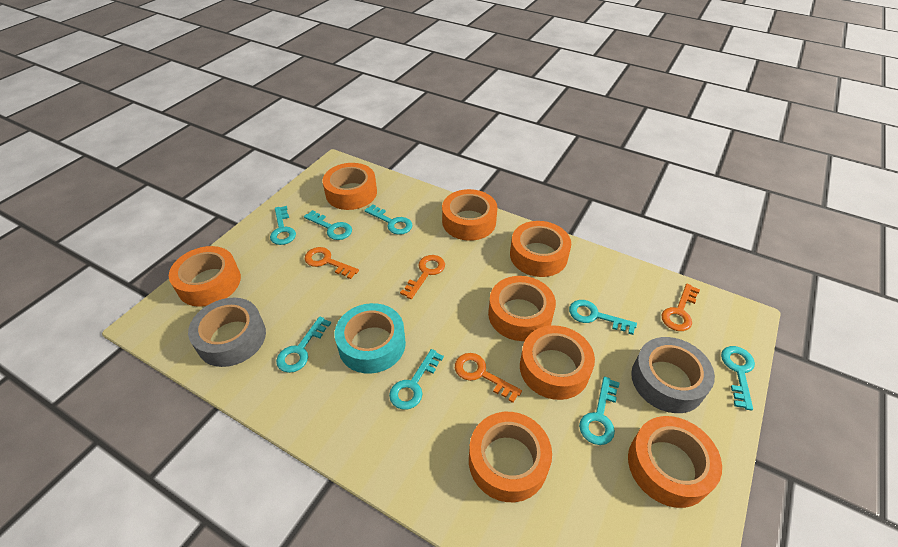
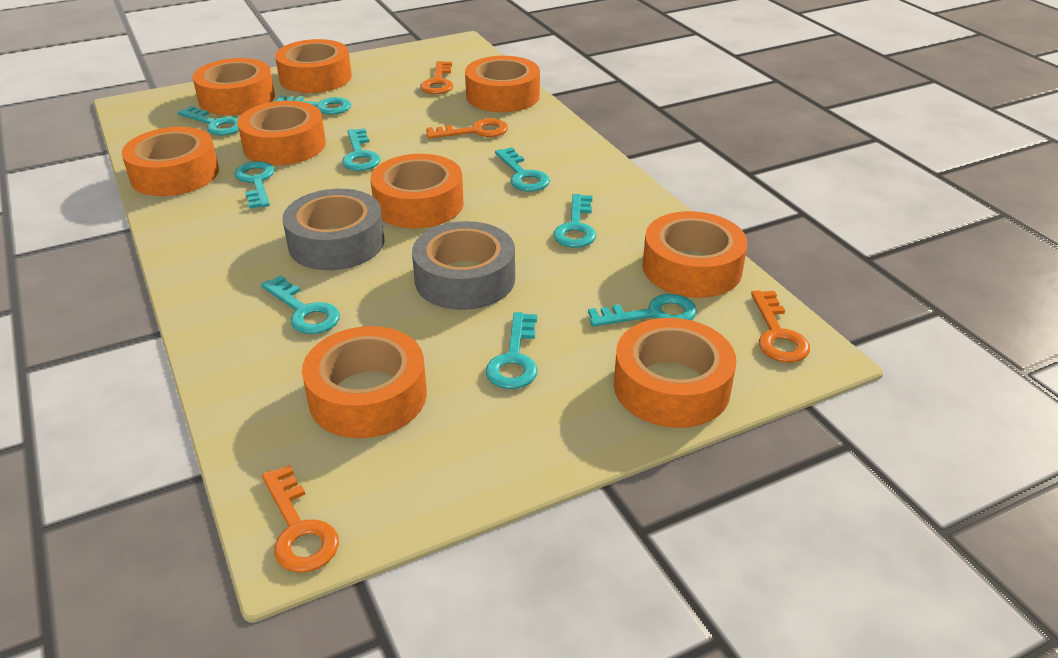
orange tape: 8 -> 9
turquoise key: 8 -> 9
turquoise tape: 1 -> 0

